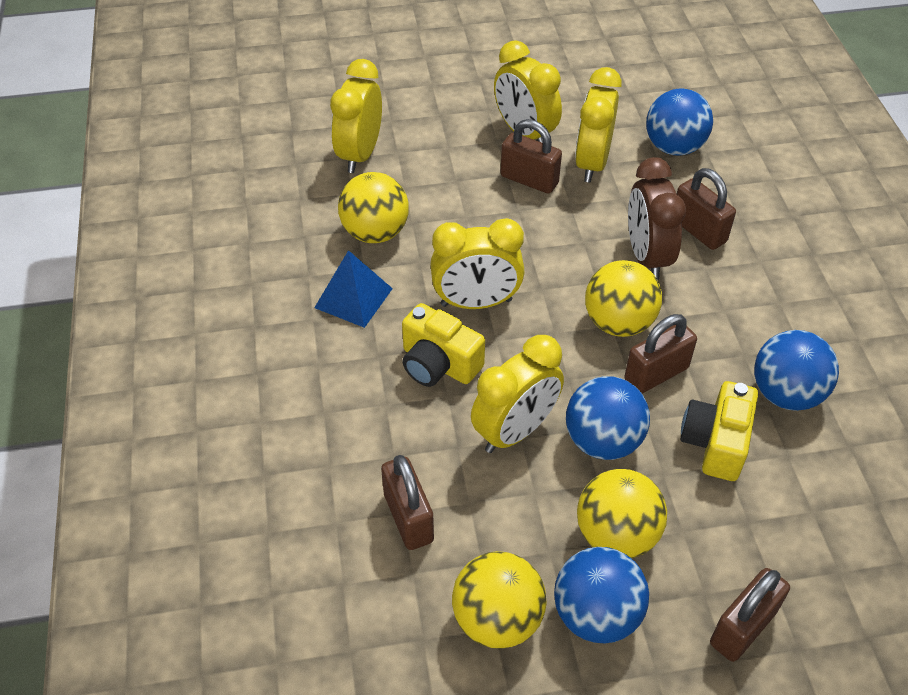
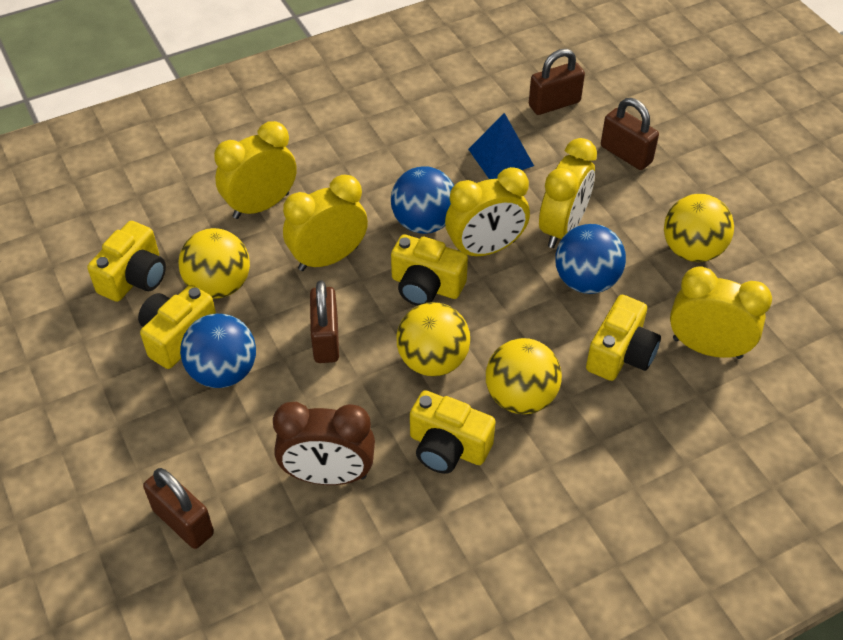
blue ball: 4 -> 3
brown padlock: 5 -> 4
yellow camera: 2 -> 5

